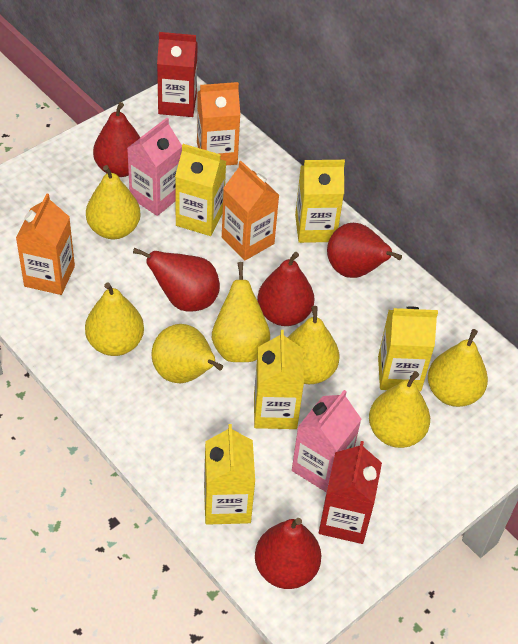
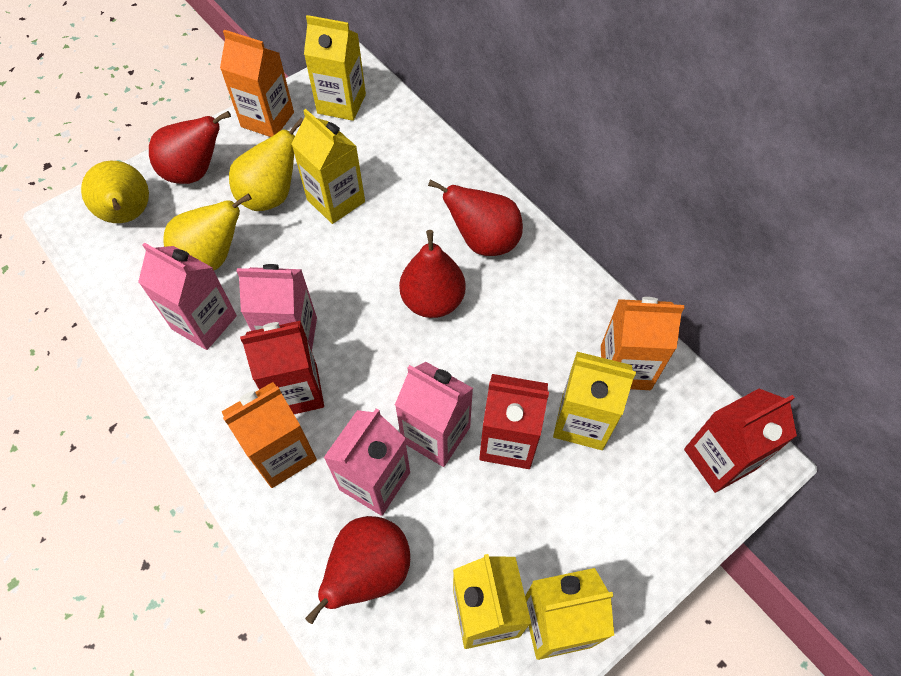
pink carton: 2 -> 4
red carton: 2 -> 3
red pear: 5 -> 4
yellow pear: 7 -> 3

